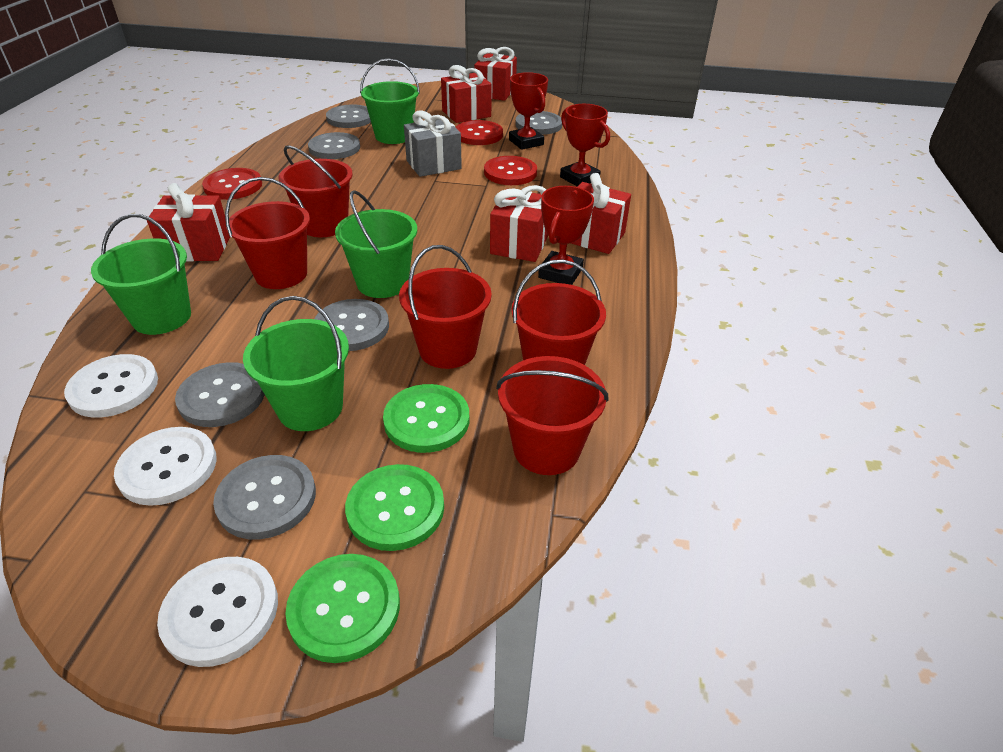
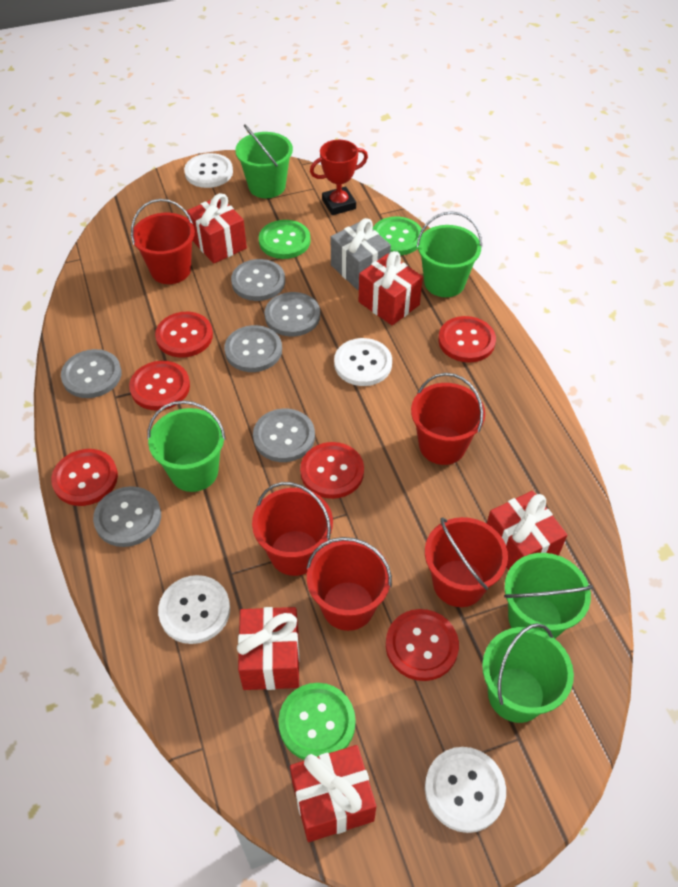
green bucket: 4 -> 5
red button: 3 -> 6
red trophy: 3 -> 1
white button: 3 -> 4

